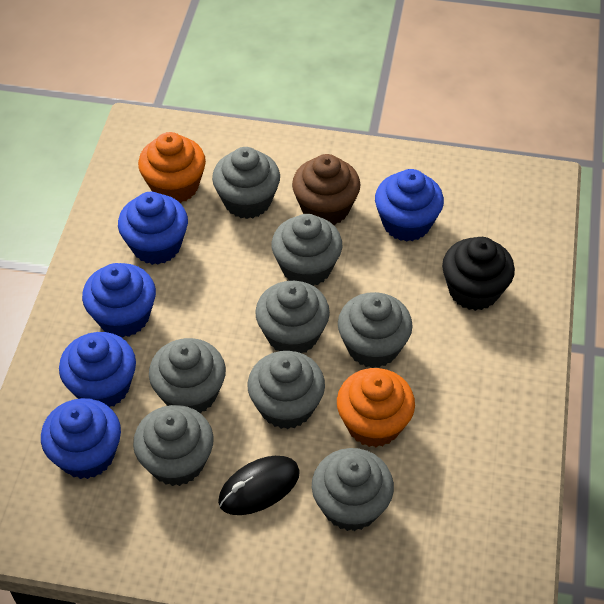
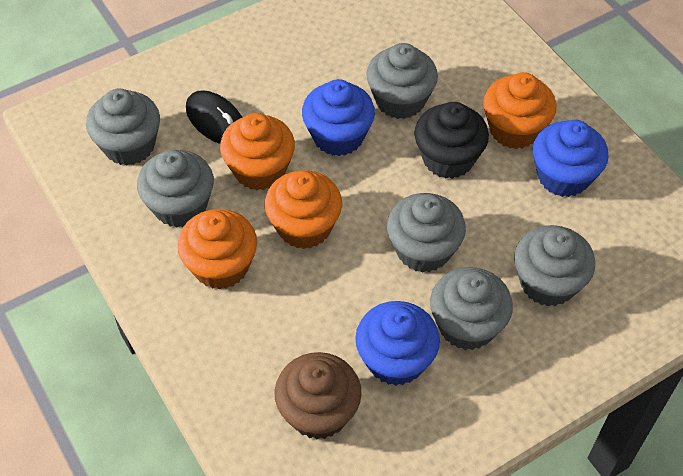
blue cupcake: 5 -> 3
grey cupcake: 8 -> 6
orange cupcake: 2 -> 4

